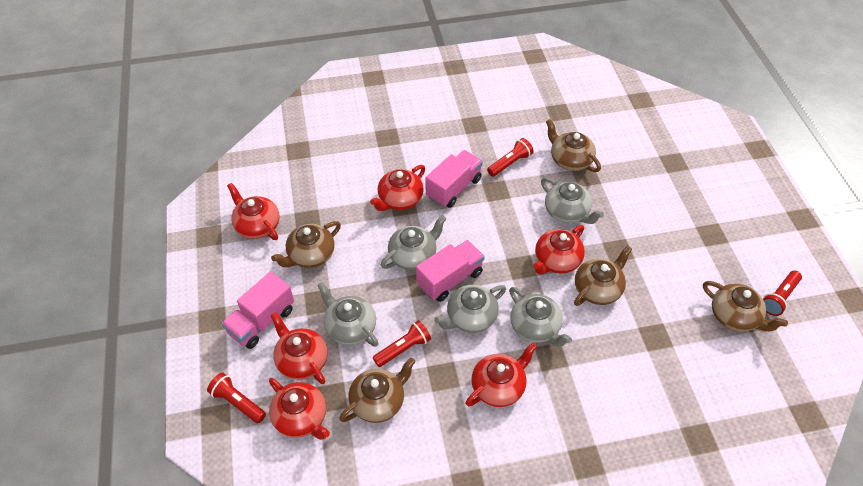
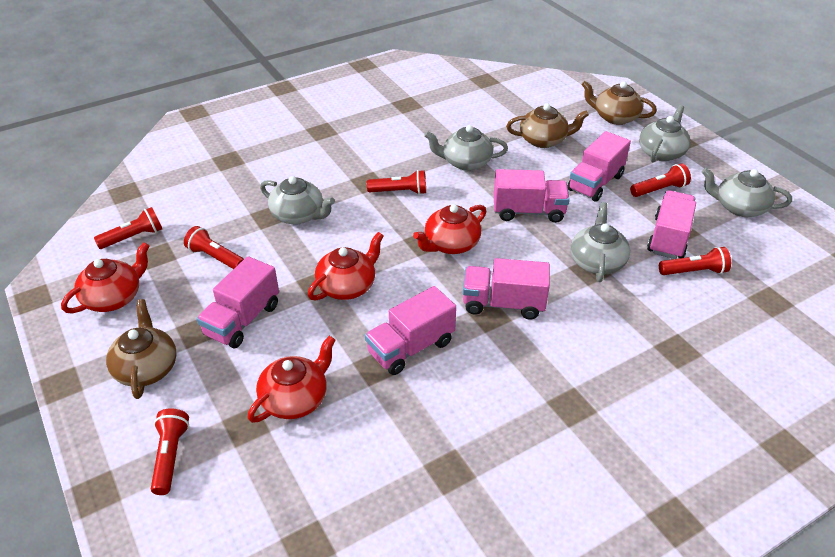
brown teapot: 5 -> 3
pink truck: 3 -> 6
red flashlight: 4 -> 6
red teapot: 6 -> 4

